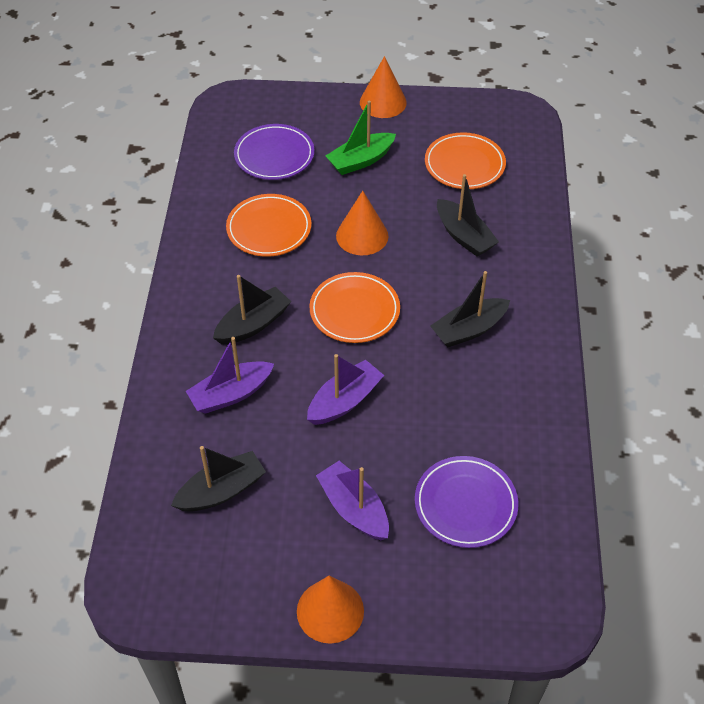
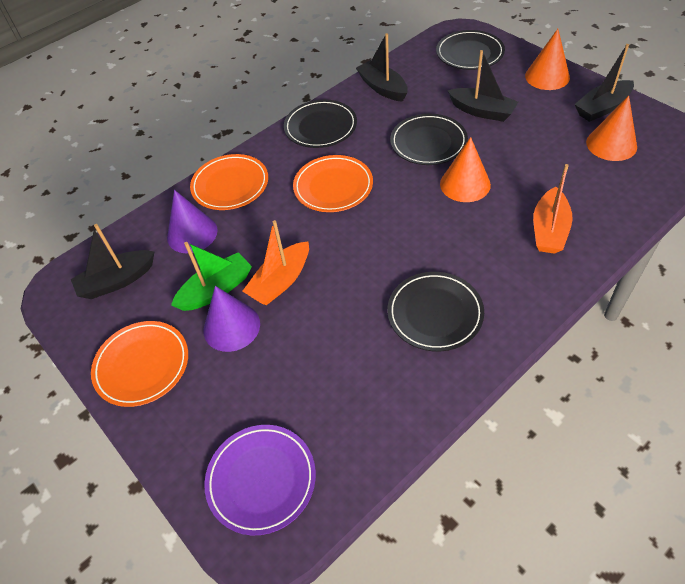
black plate: 0 -> 4
orange boat: 0 -> 2
purple boat: 3 -> 0
purple cone: 0 -> 2
purple plate: 2 -> 1

